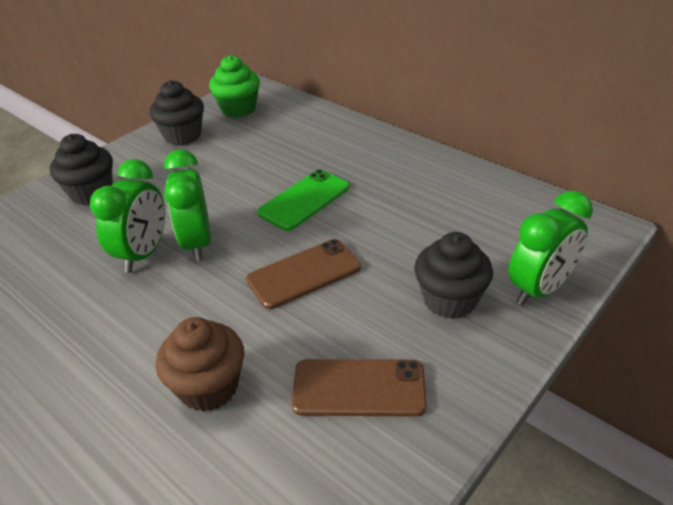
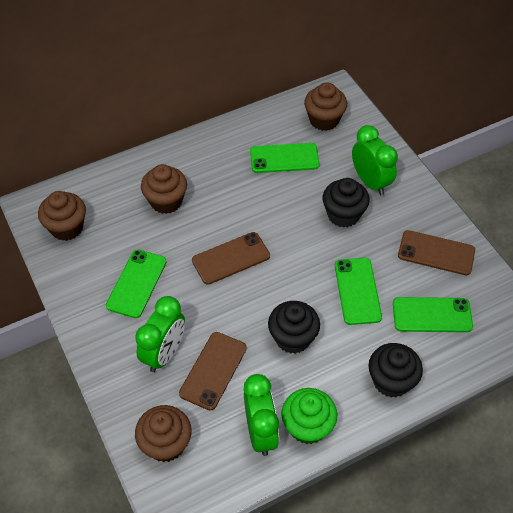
brown cupcake: 1 -> 4
brown phone: 2 -> 3
green phone: 1 -> 4

